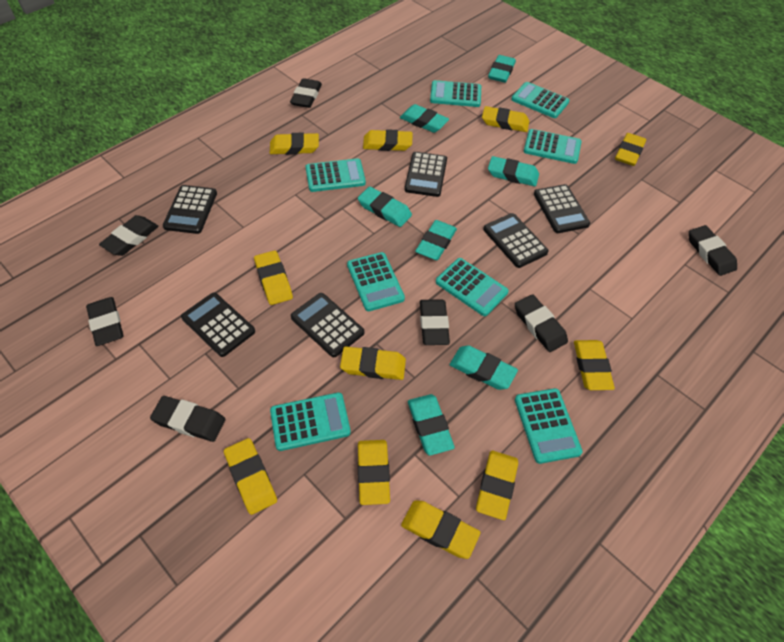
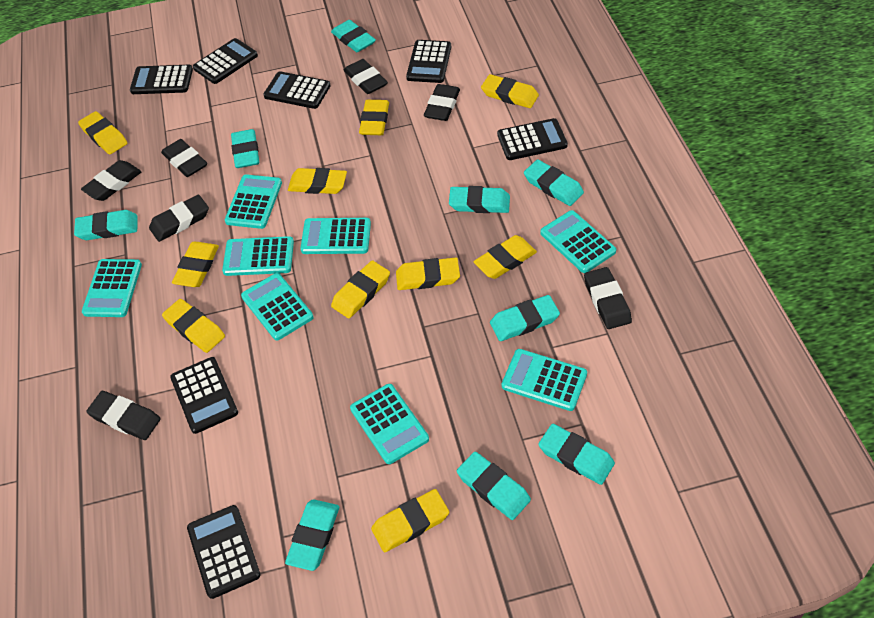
black calculator: 6 -> 7
turquoise eraser: 7 -> 9
yellow eraser: 11 -> 10

